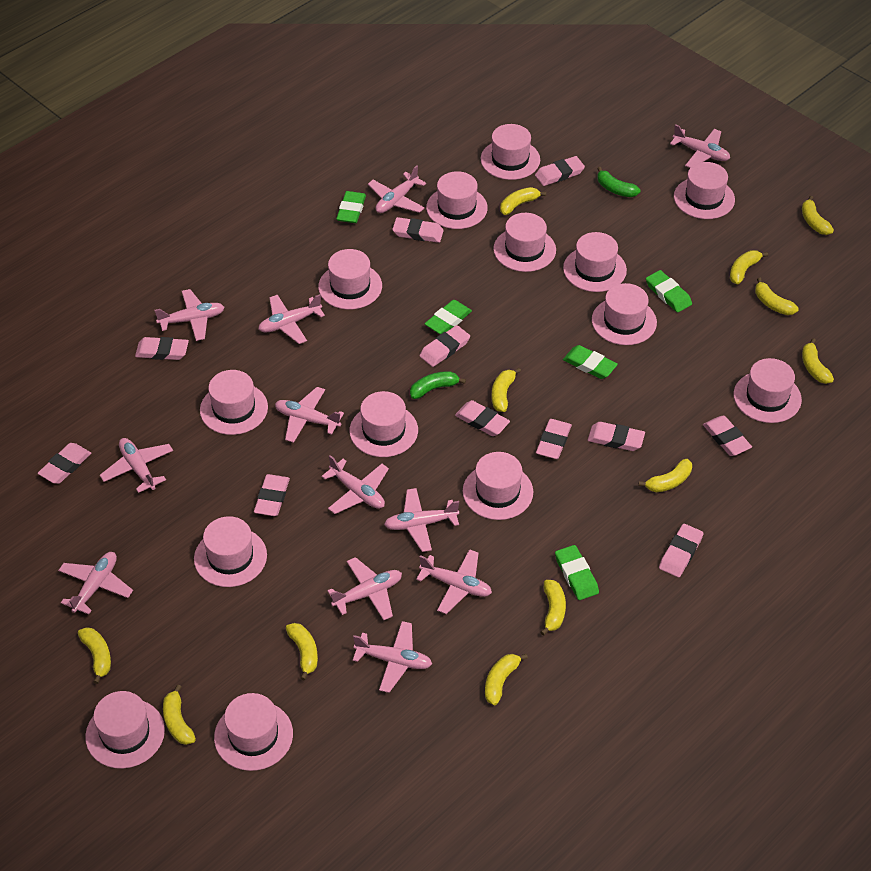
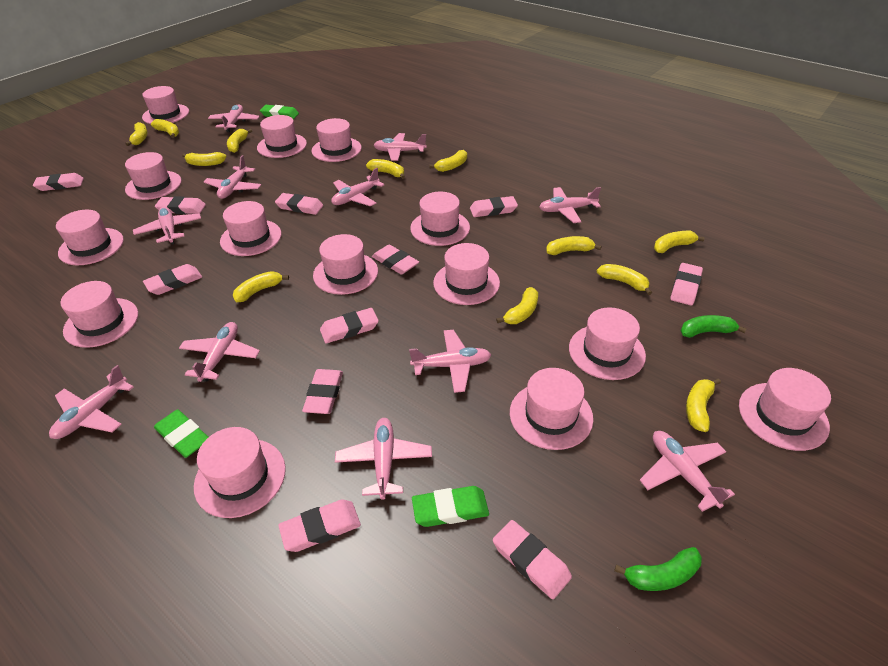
green eraser: 5 -> 3
pink plane: 12 -> 11

